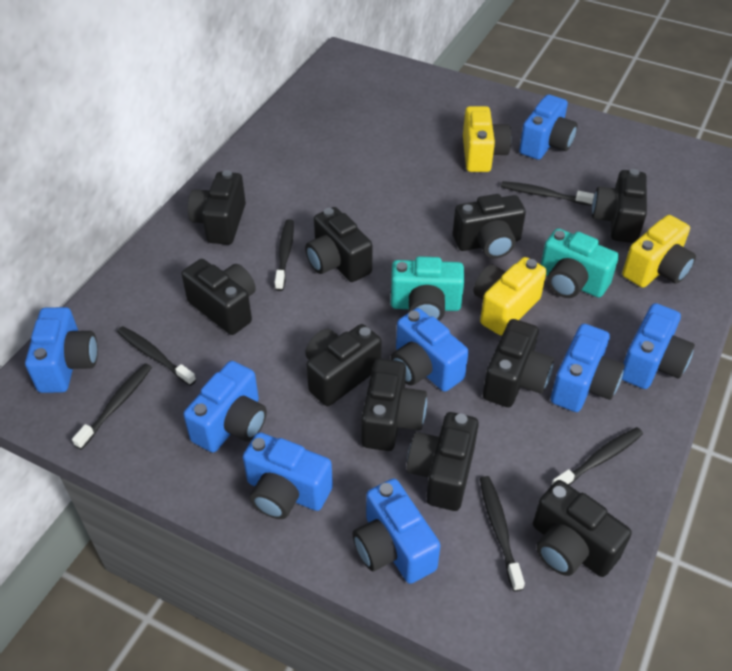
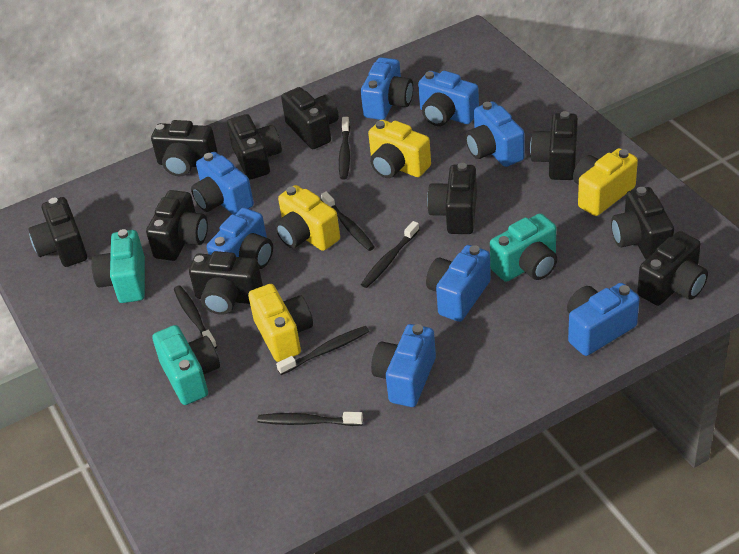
turquoise camera: 2 -> 3
yellow camera: 3 -> 4

